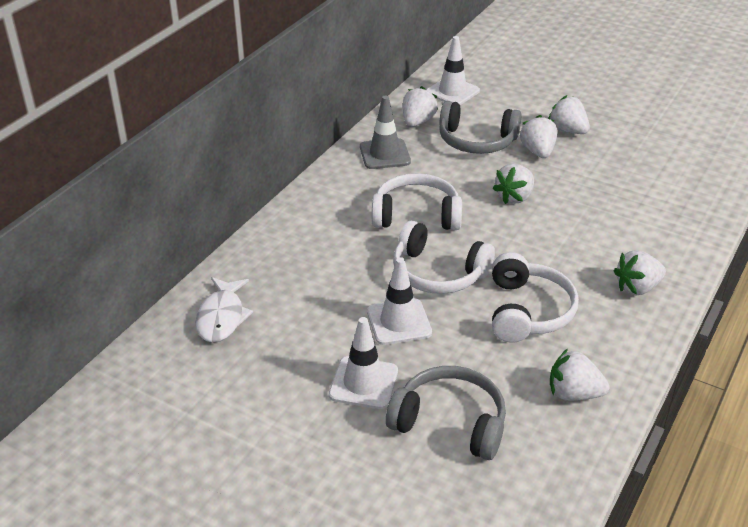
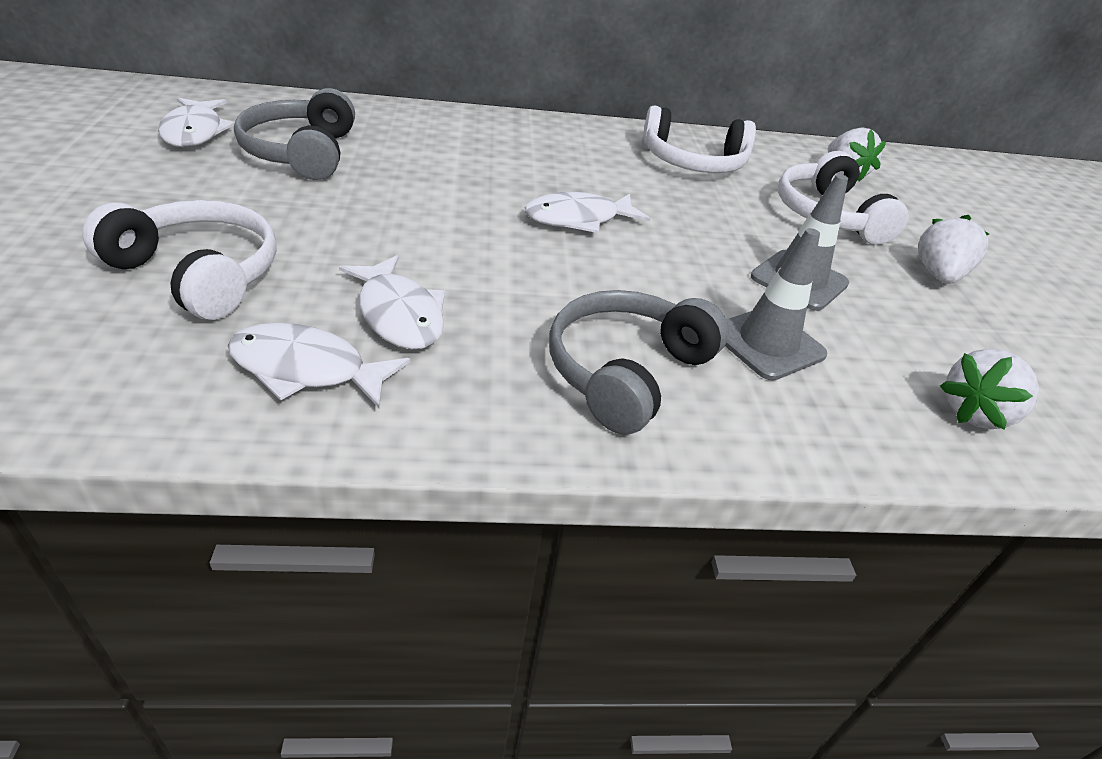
grey traffic cone: 1 -> 2
white fish: 1 -> 4
white strawberry: 6 -> 3
white traffic cone: 3 -> 0

